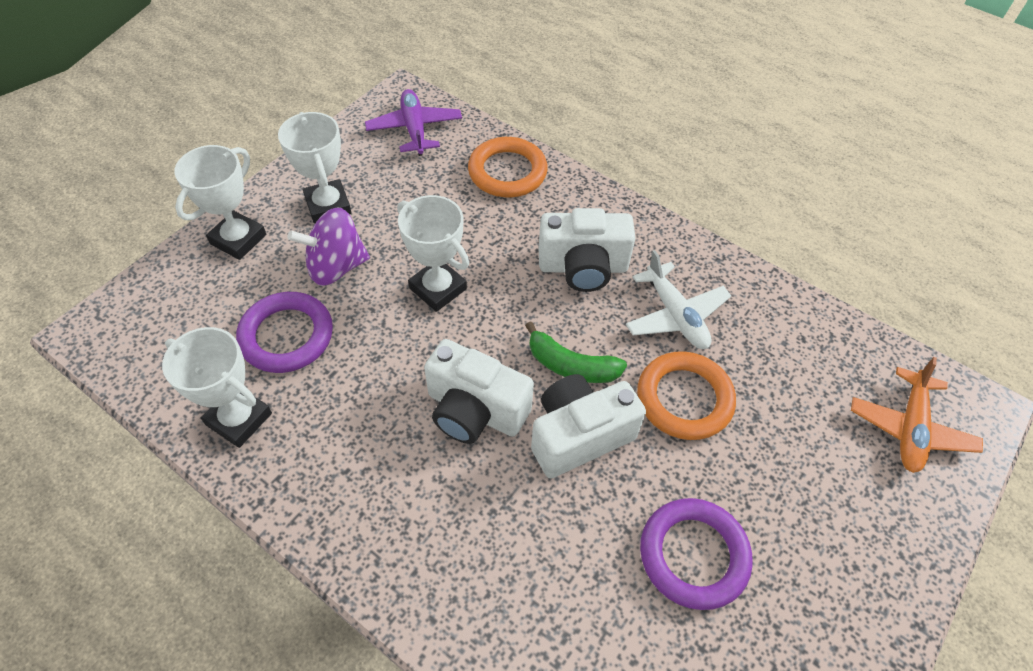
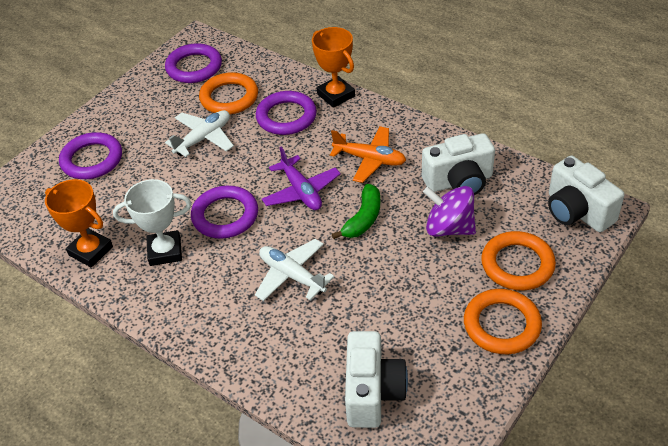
orange ring: 2 -> 3
orange trophy: 0 -> 2
purple ring: 2 -> 4
white plane: 1 -> 2
white trophy: 4 -> 1

